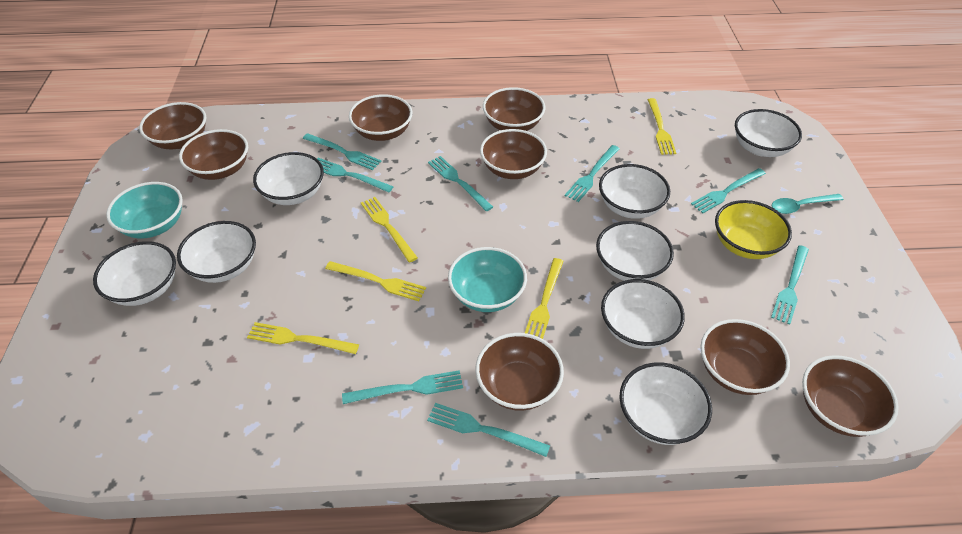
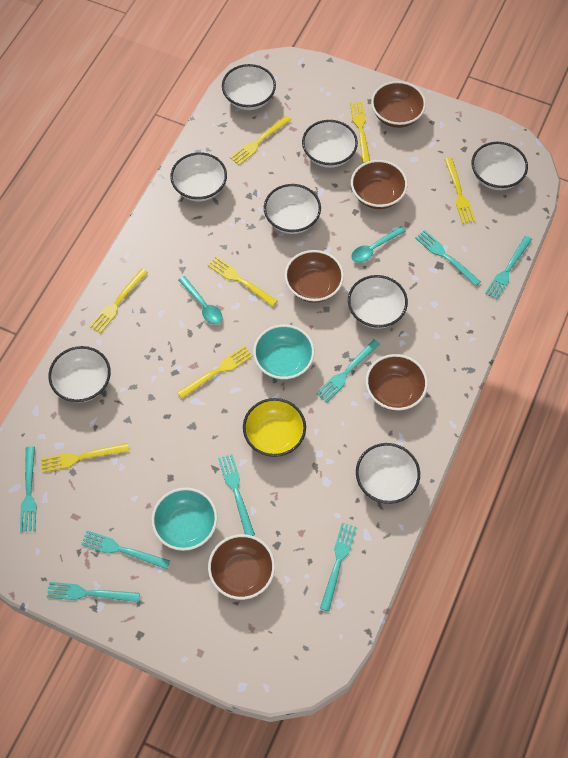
brown bowl: 8 -> 5
turquoise spoon: 1 -> 2
yellow fork: 5 -> 7

